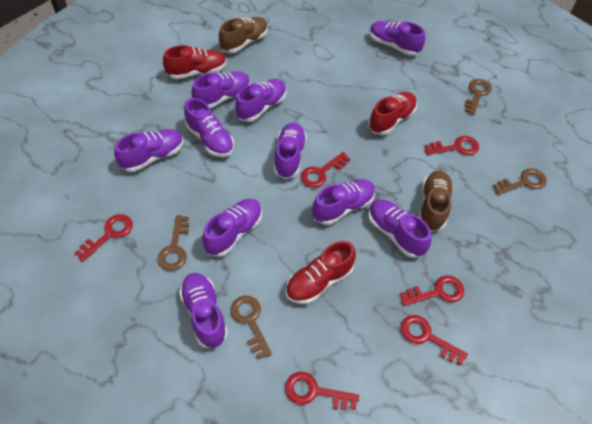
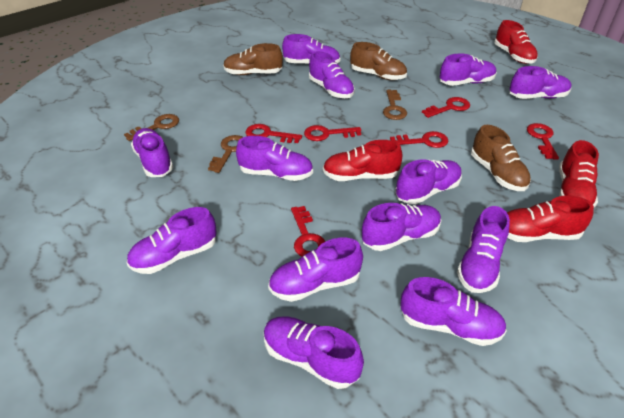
brown key: 4 -> 3
brown shoe: 2 -> 3
purple shoe: 10 -> 13
red shoe: 3 -> 4

